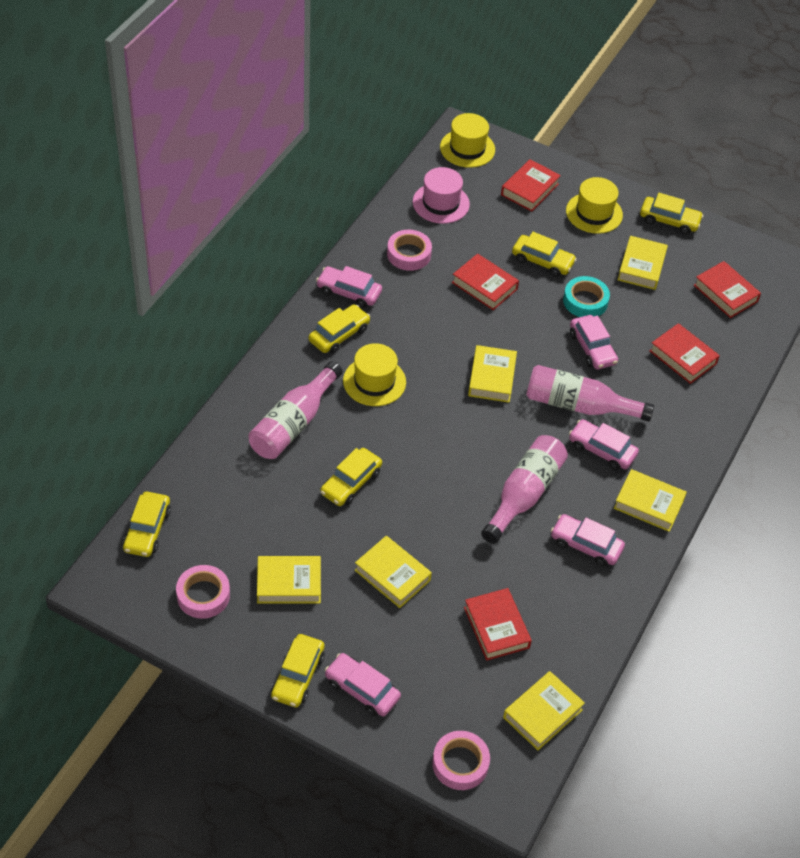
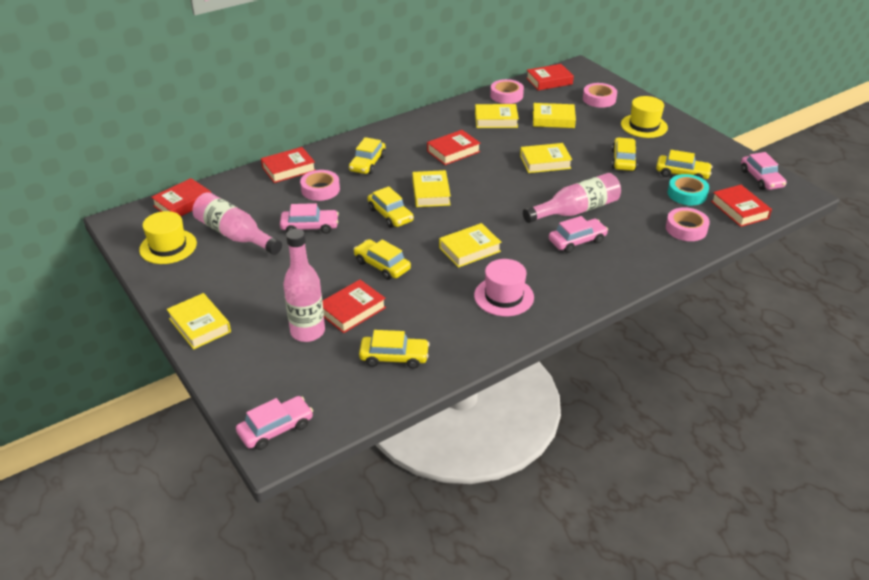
pink car: 5 -> 4
pink tape: 3 -> 4
red book: 5 -> 6
yellow hat: 3 -> 2

